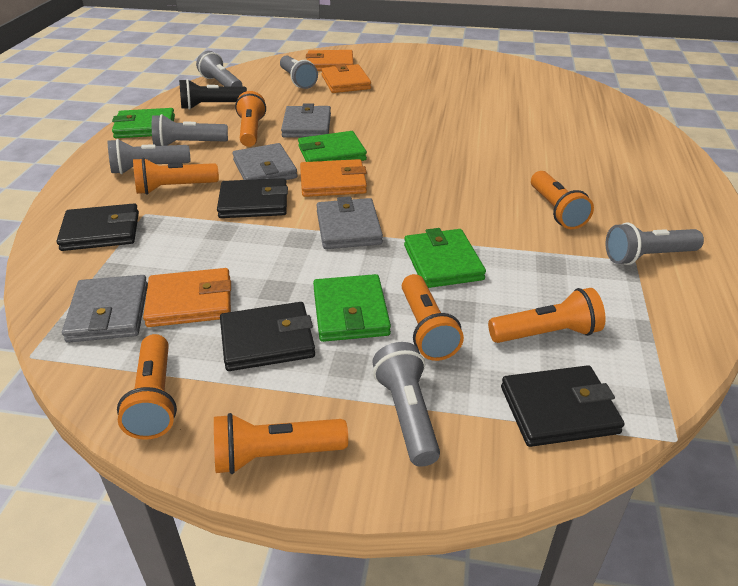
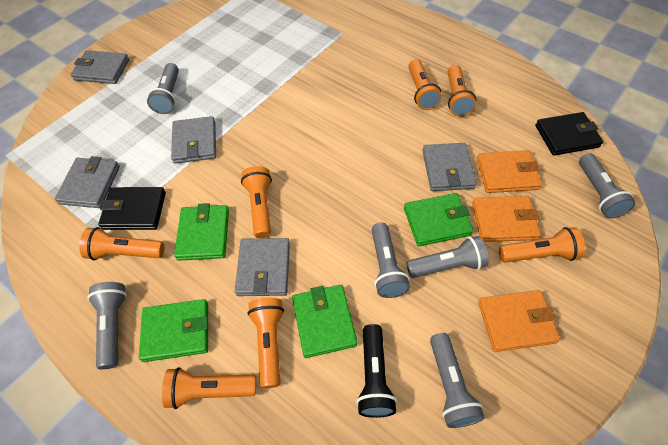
black wallet: 4 -> 2
grey wallet: 4 -> 5
orange wallet: 4 -> 3

